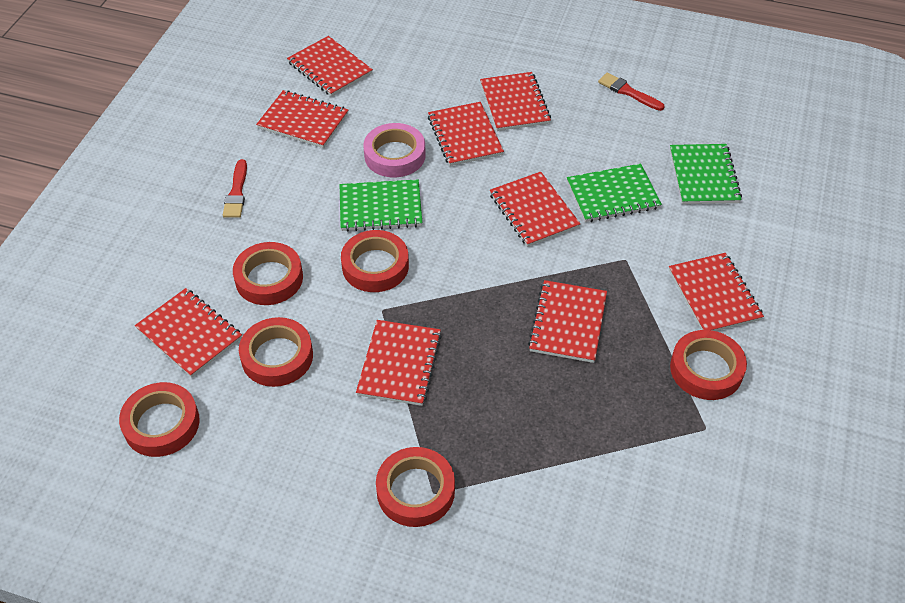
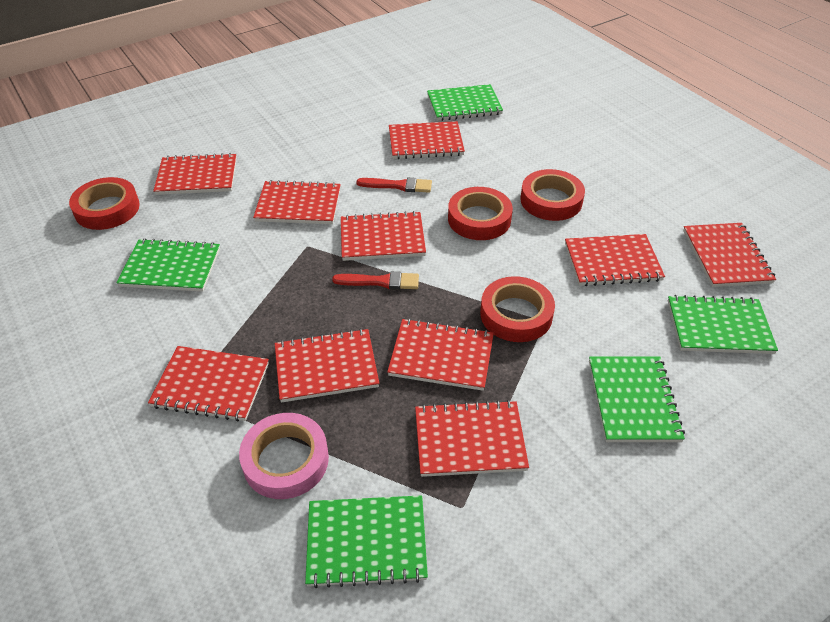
green notebook: 3 -> 5
red notebook: 9 -> 10
red tape: 6 -> 4

